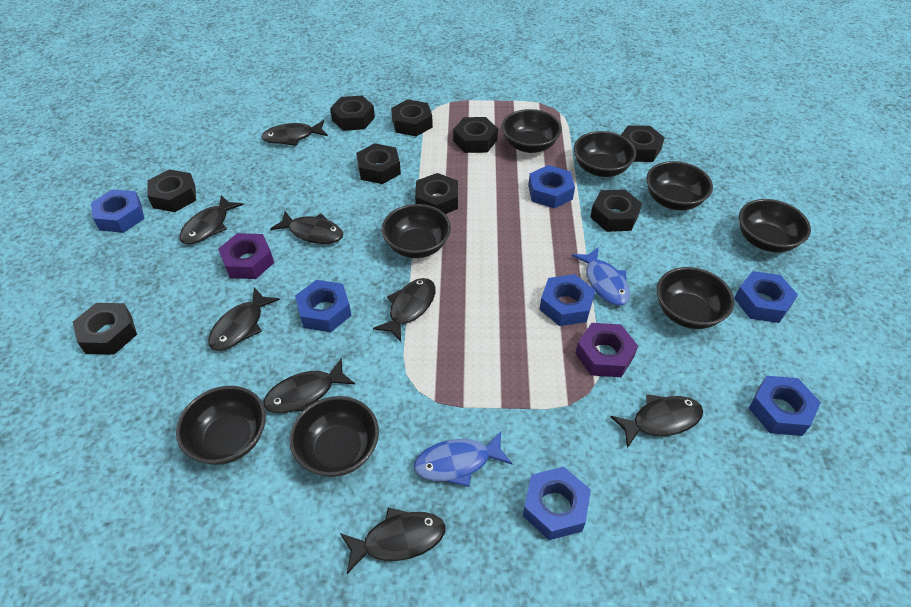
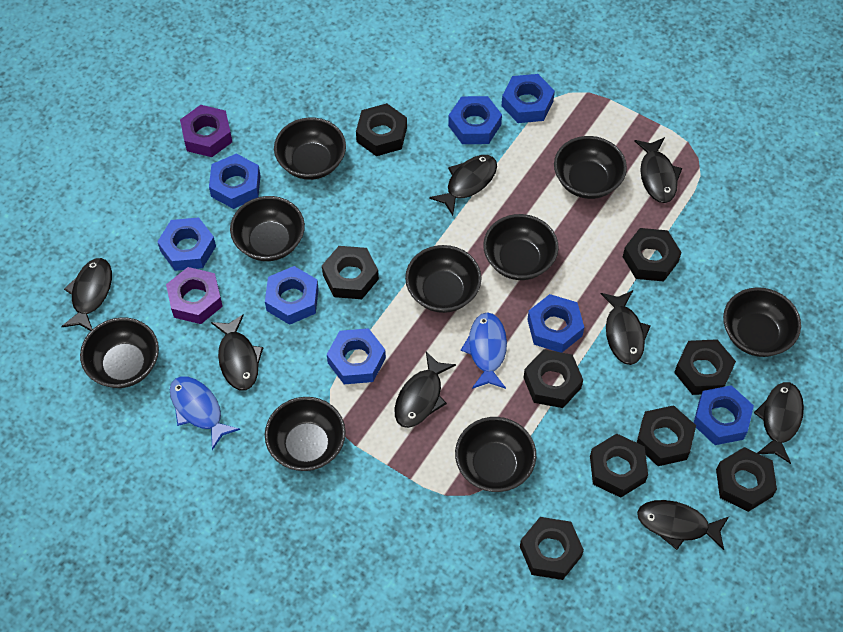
black bowl: 8 -> 9
blue nut: 7 -> 8

